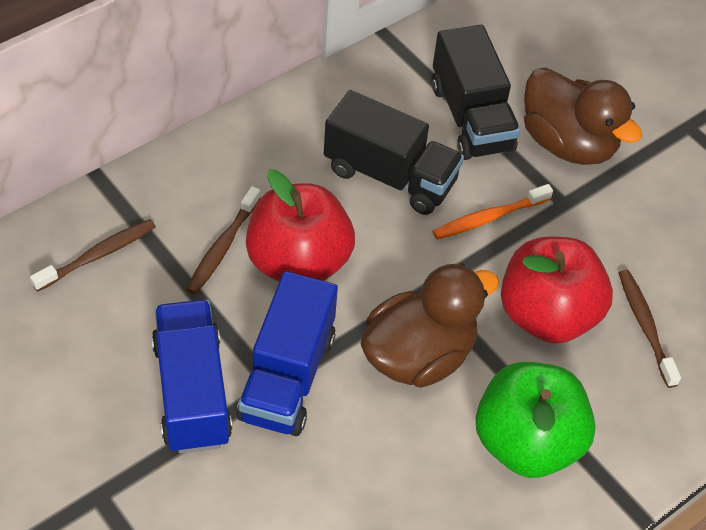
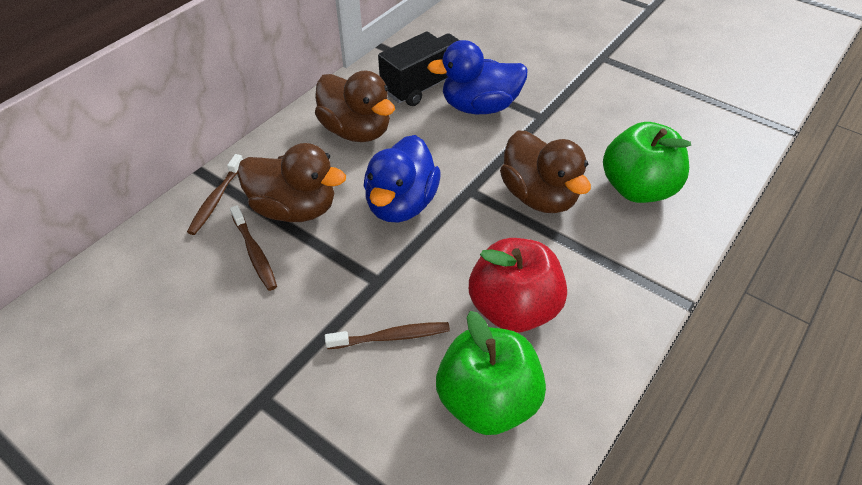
black truck: 2 -> 1
blue duck: 0 -> 2
blue truck: 2 -> 0
brown duck: 2 -> 3
green apple: 1 -> 2
orange toothbrush: 1 -> 0
red apple: 2 -> 1

